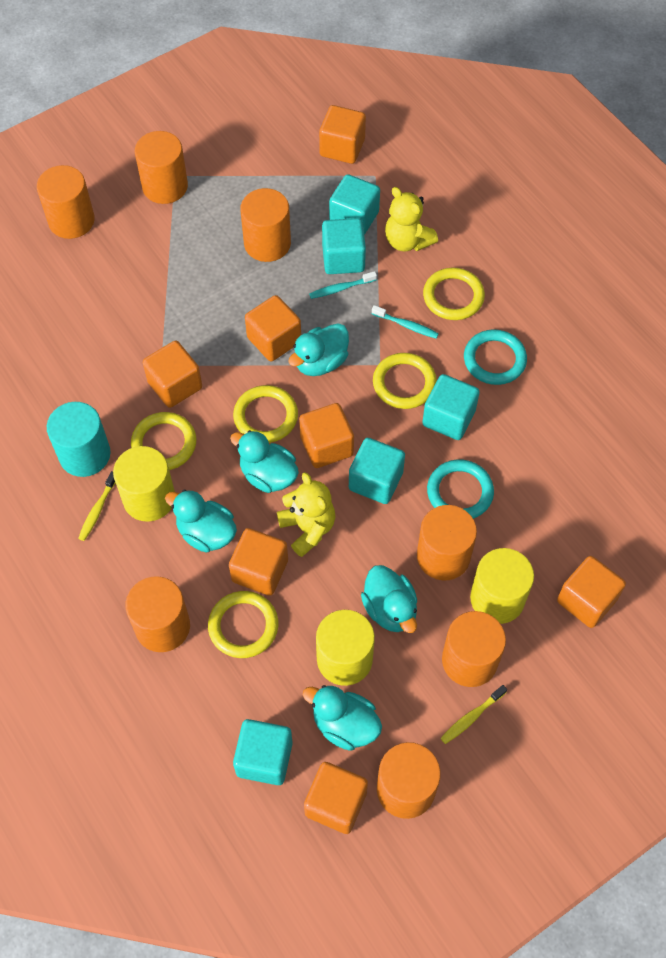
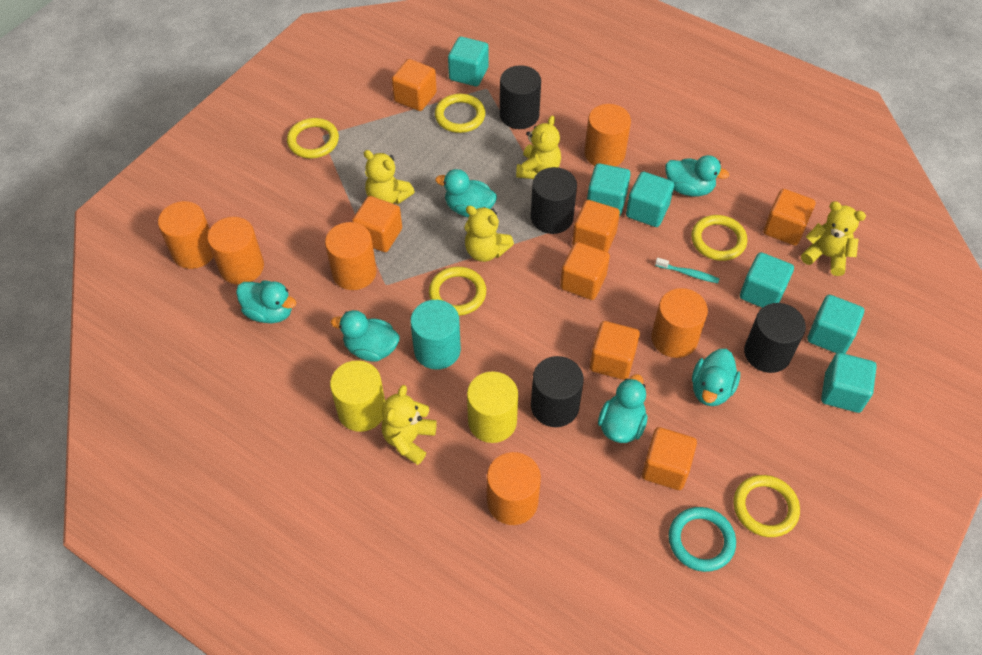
black cylinder: 0 -> 4
orange cylinder: 7 -> 6
turquoise cube: 5 -> 6
turquoise duck: 5 -> 6
turquoise ring: 2 -> 1
turquoise toothbrush: 2 -> 1
yellow cylinder: 3 -> 2
yellow teddy bear: 2 -> 5
yellow toothbrush: 2 -> 0

